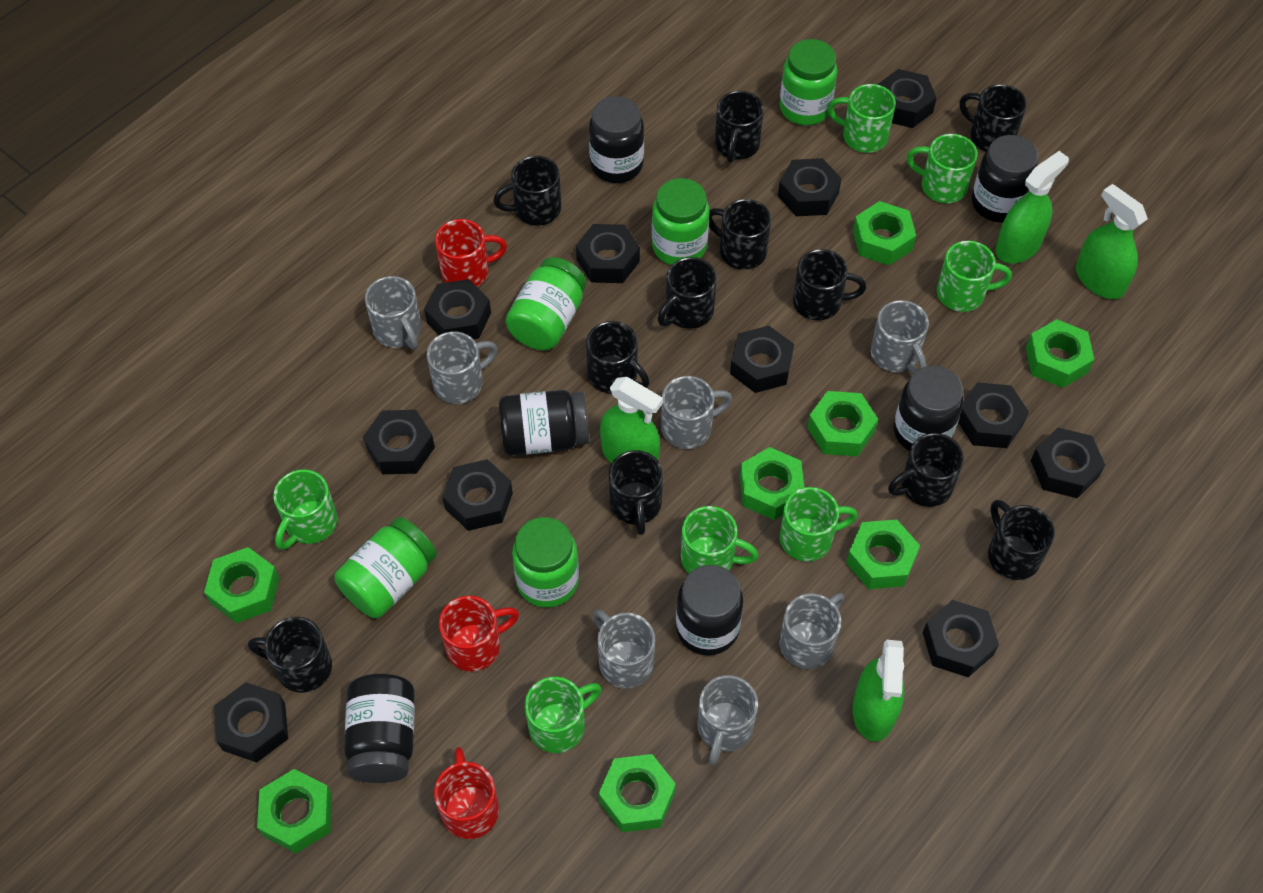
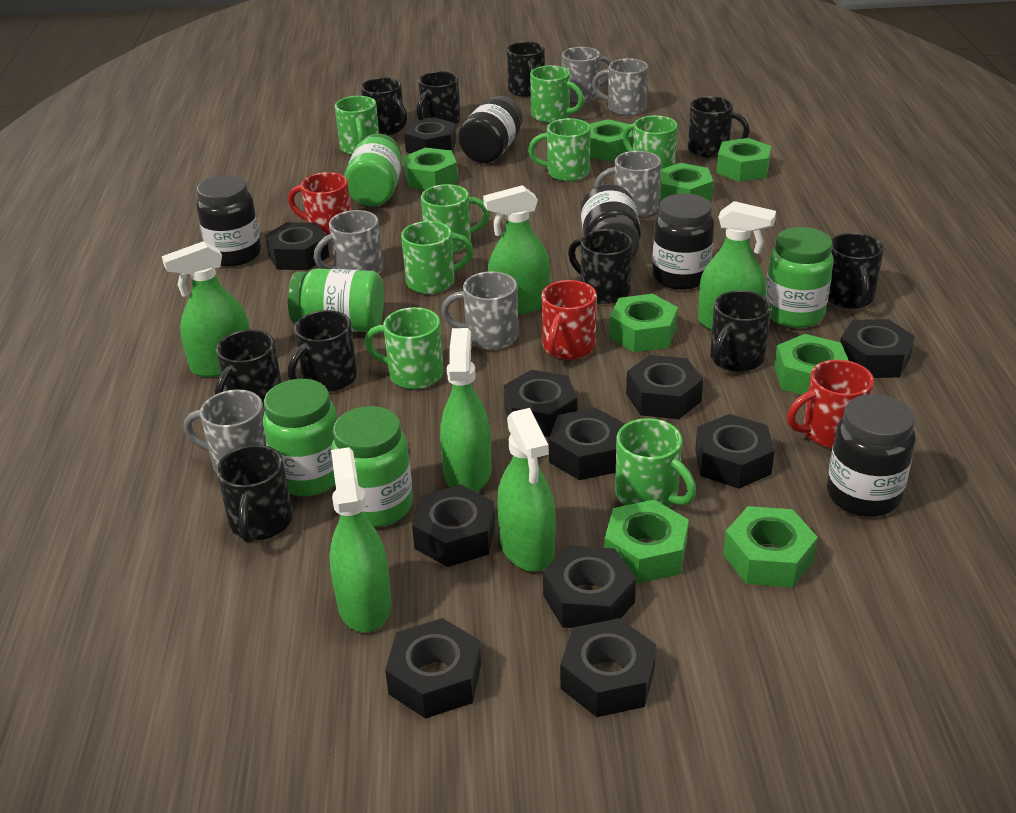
black jar: 6 -> 5
black mug: 11 -> 10
green mug: 7 -> 8
green spray bottle: 4 -> 6
grey mug: 7 -> 6

